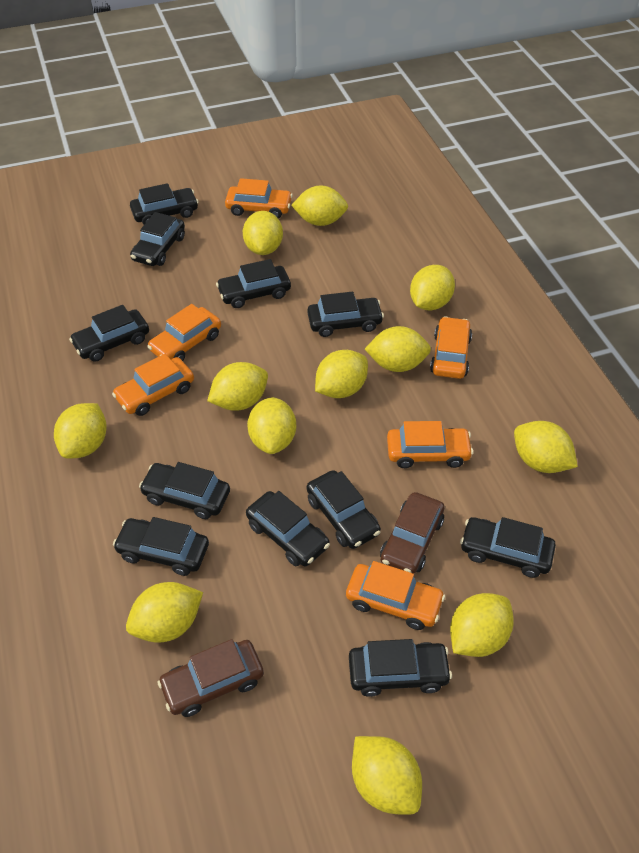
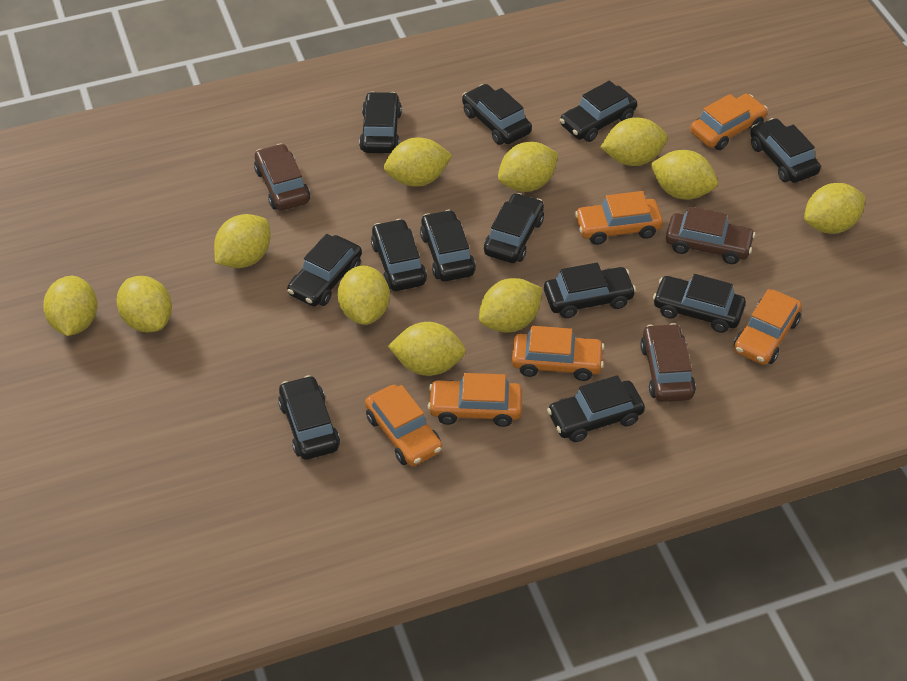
black car: 11 -> 12
brown car: 2 -> 3
yellow lemon: 12 -> 11

